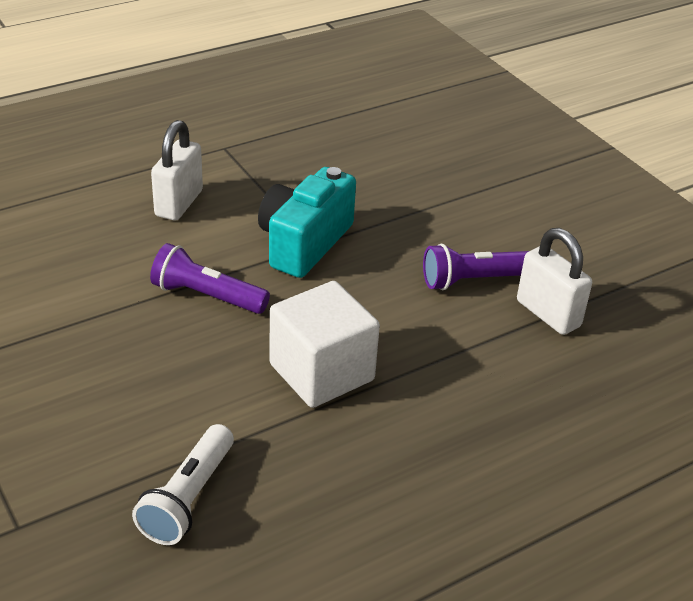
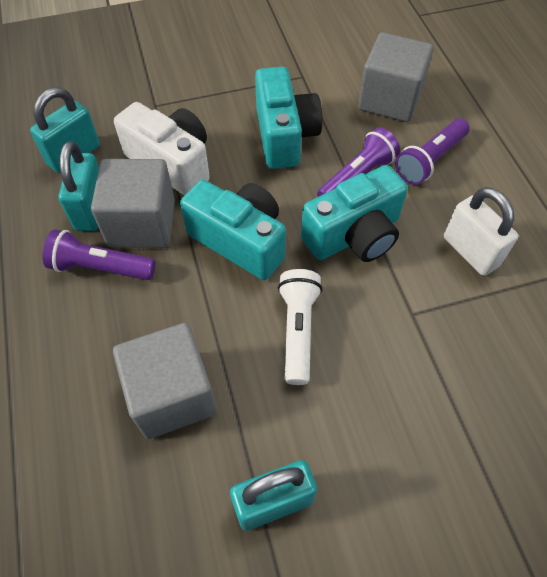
grey cube: 0 -> 3
purple flashlight: 2 -> 3
turquoise camera: 1 -> 3
turquoise padlock: 0 -> 3
white camera: 0 -> 1
white cube: 1 -> 0
white padlock: 2 -> 1

